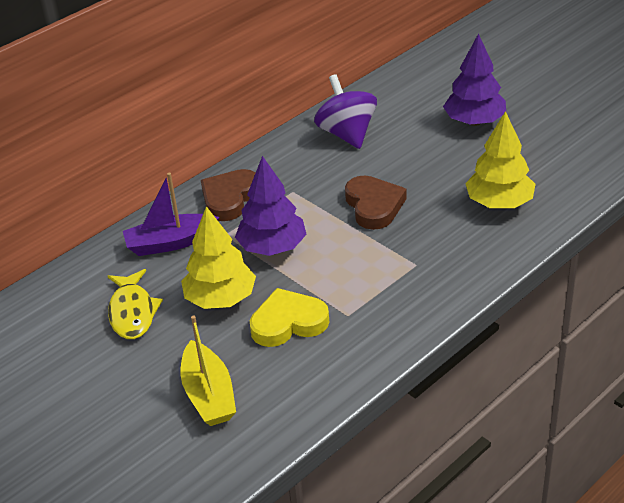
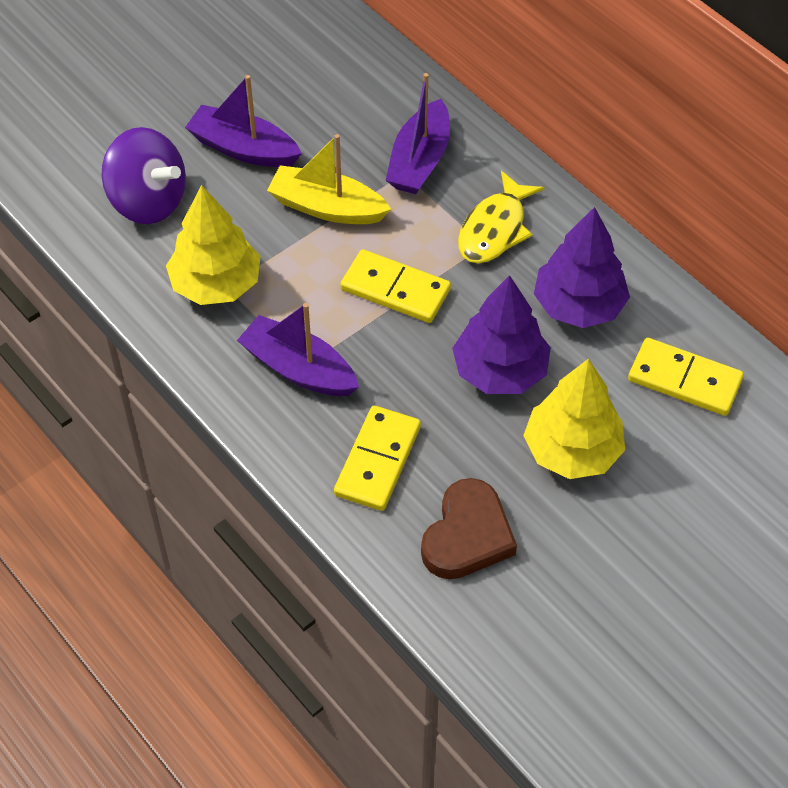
brown heart: 2 -> 1
purple boat: 1 -> 3
yellow domino: 0 -> 3
yellow heart: 1 -> 0

